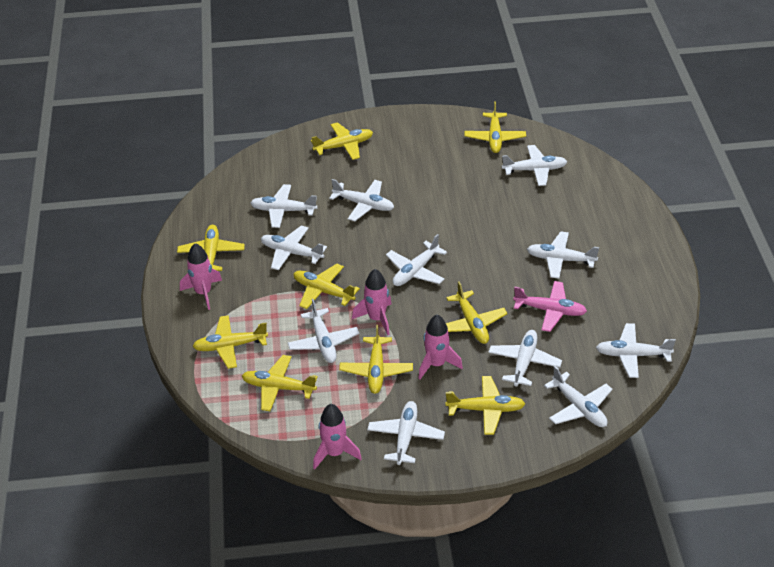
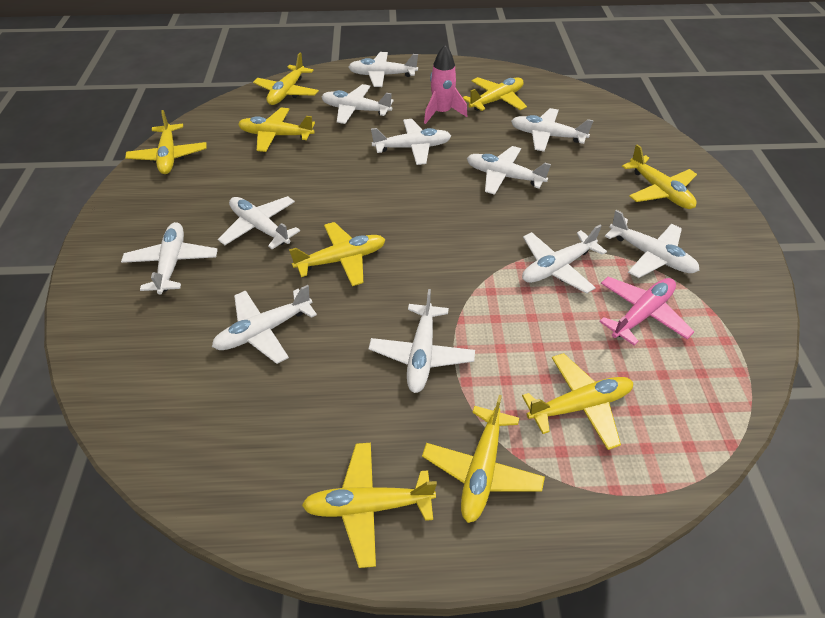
pink rocket: 4 -> 1

